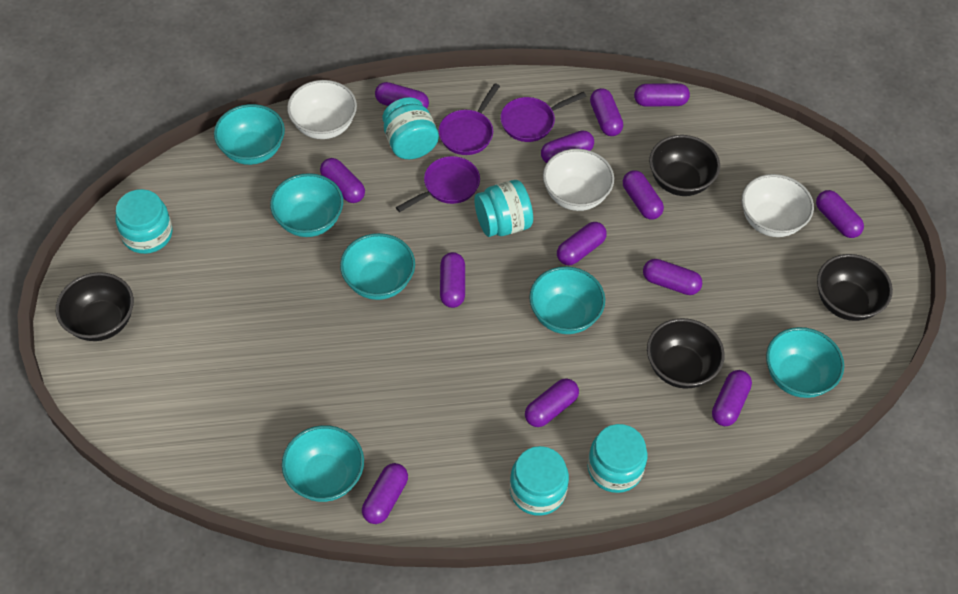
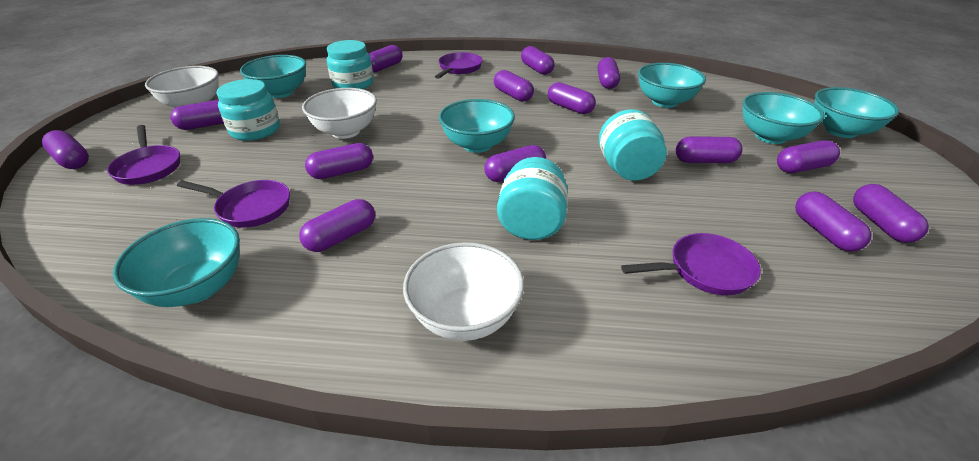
black bowl: 4 -> 0
purple capsule: 13 -> 14
purple pan: 3 -> 4
turquoise jar: 5 -> 4

